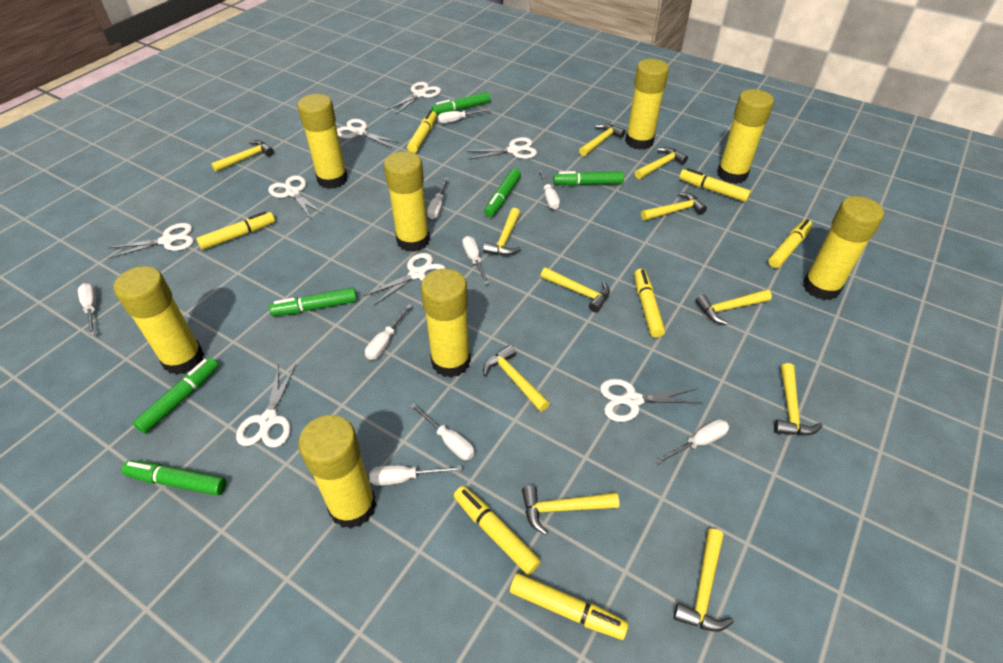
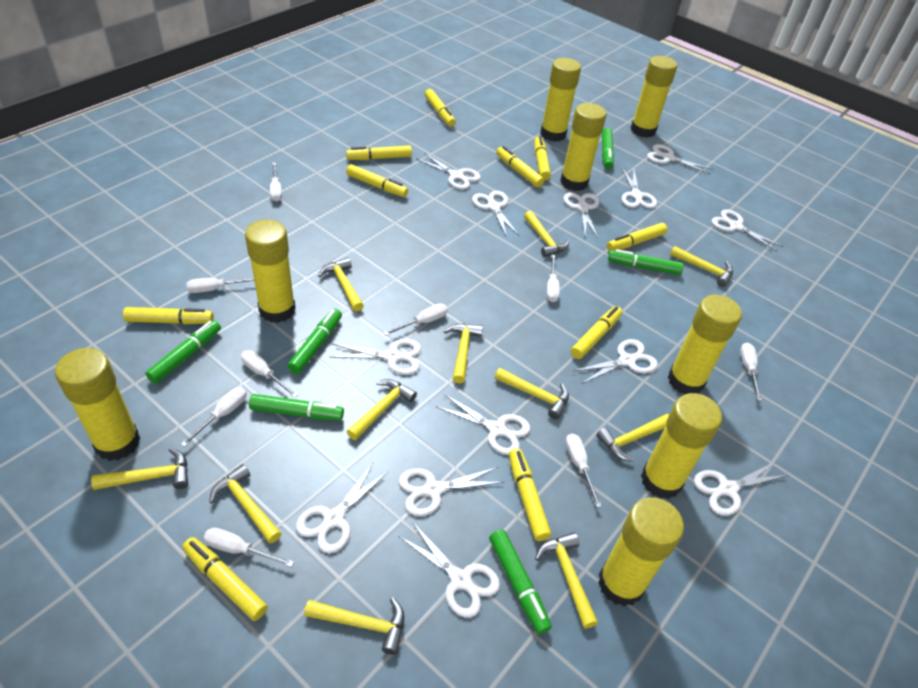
white scissors: 8 -> 13
yellow marker: 7 -> 10

